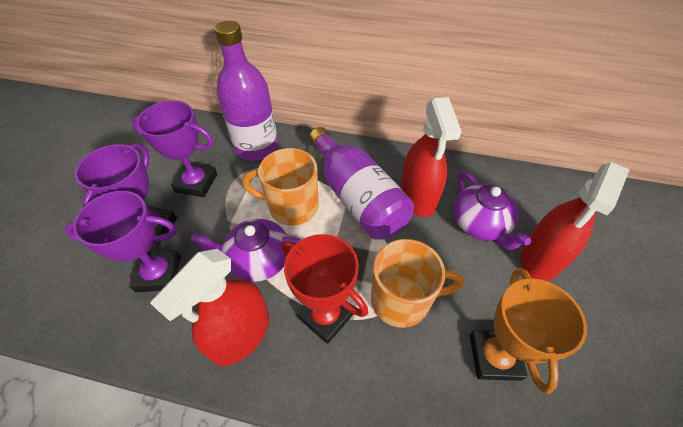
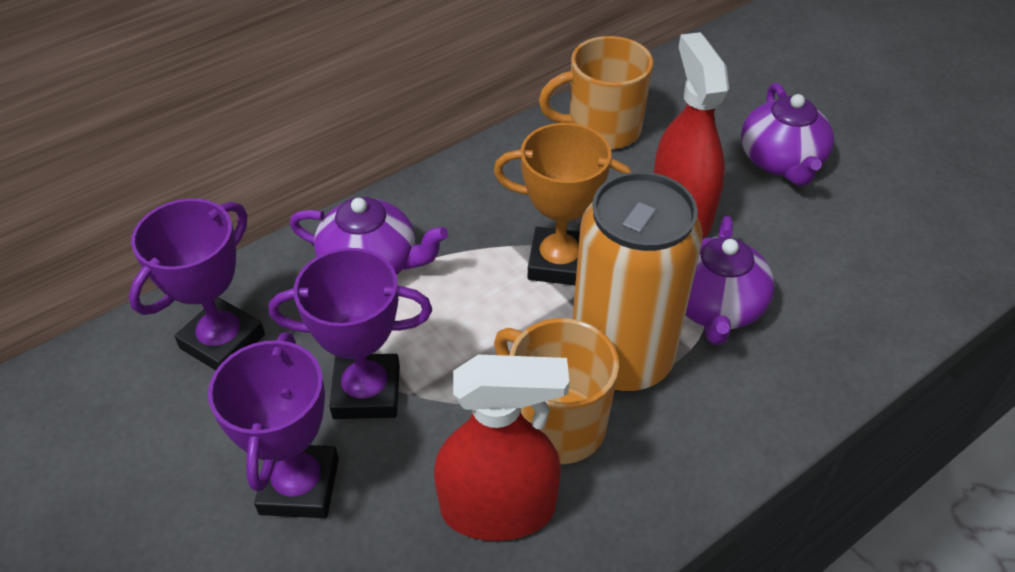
orange can: 0 -> 1
purple bottle: 2 -> 0
purple teapot: 2 -> 3
red spray bottle: 3 -> 2
red trophy: 1 -> 0

